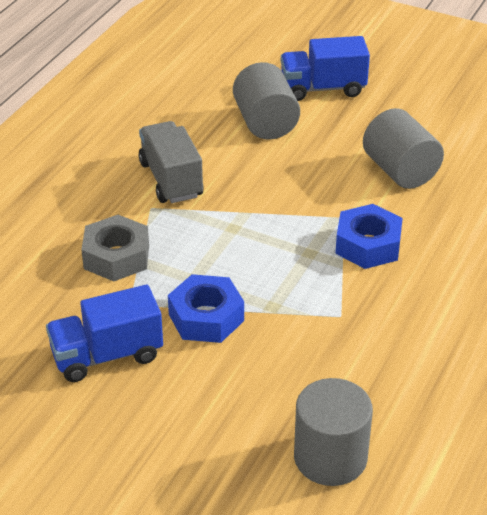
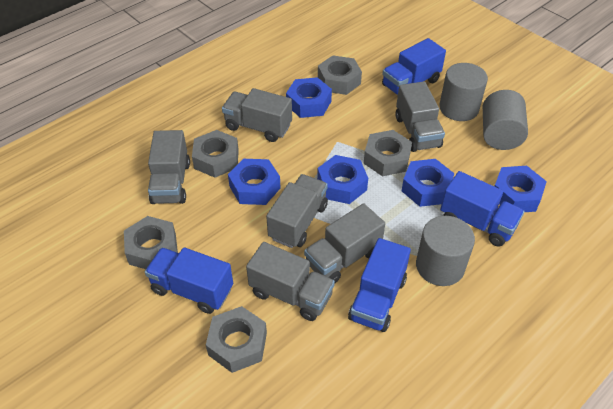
blue nut: 2 -> 5
blue truck: 2 -> 4
grey nut: 1 -> 5
grey truck: 1 -> 6

